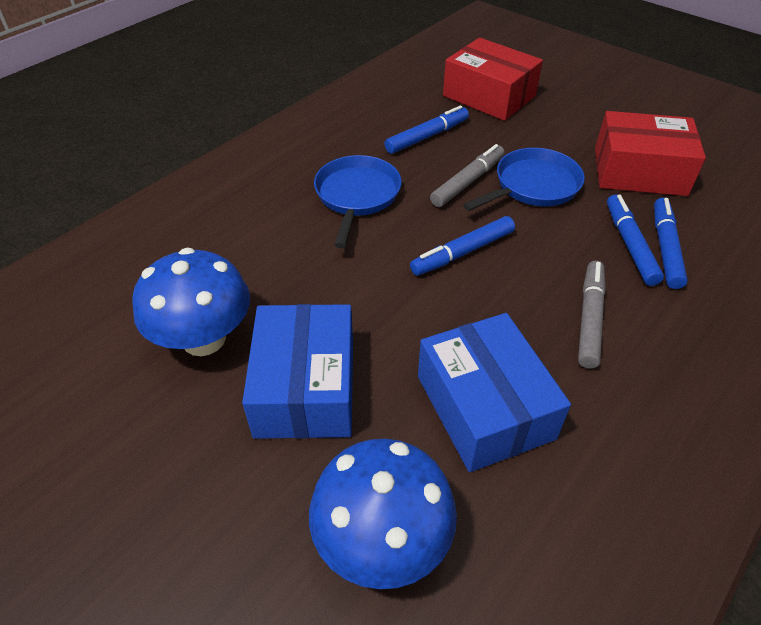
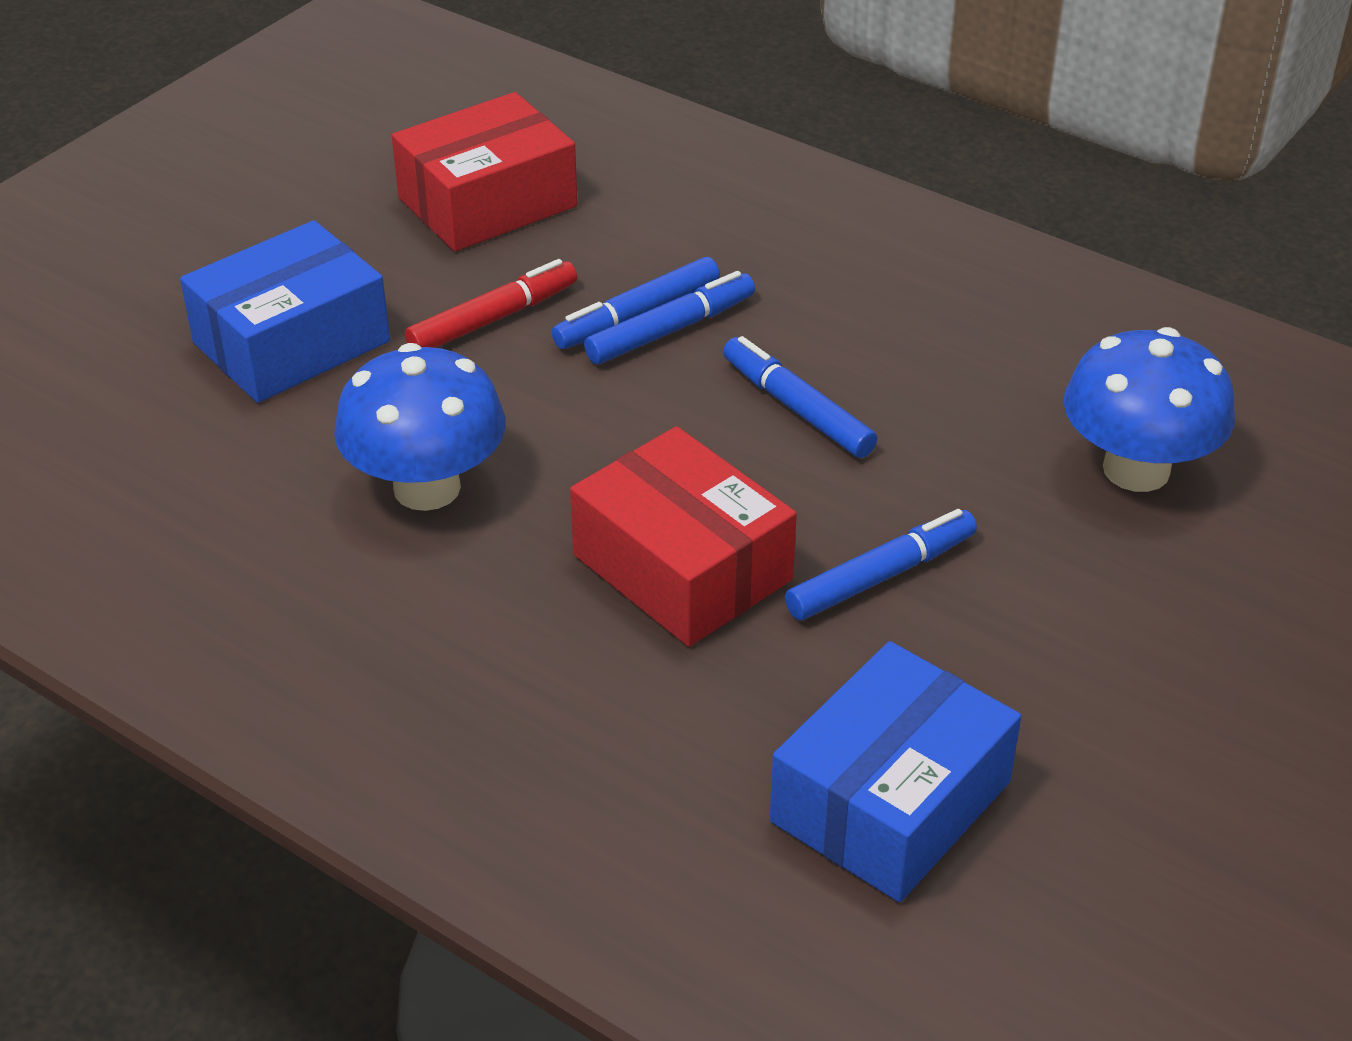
blue pan: 2 -> 0
grey marker: 2 -> 0
red marker: 0 -> 1

